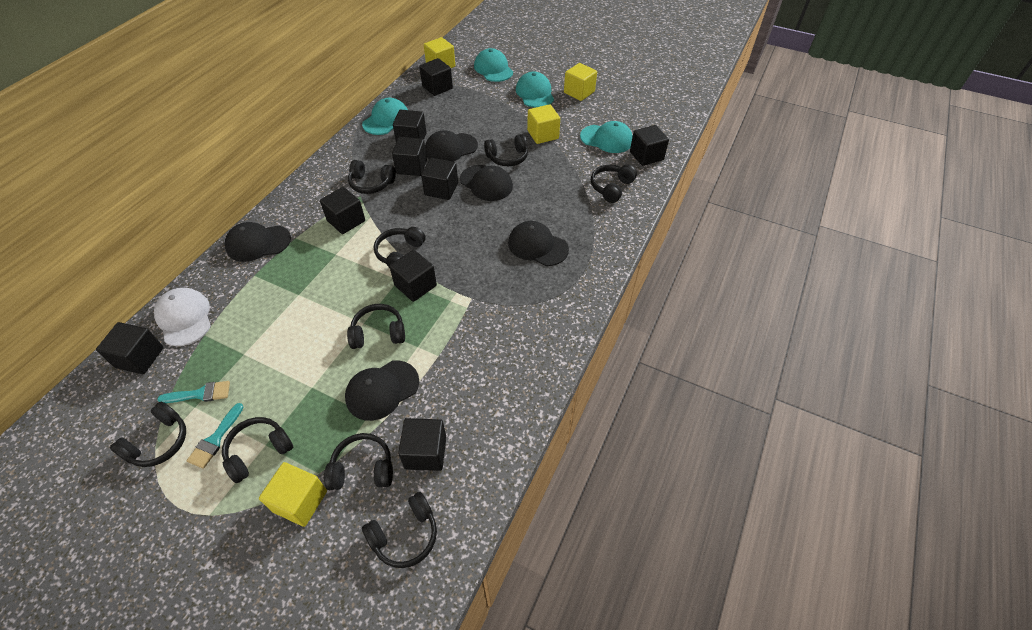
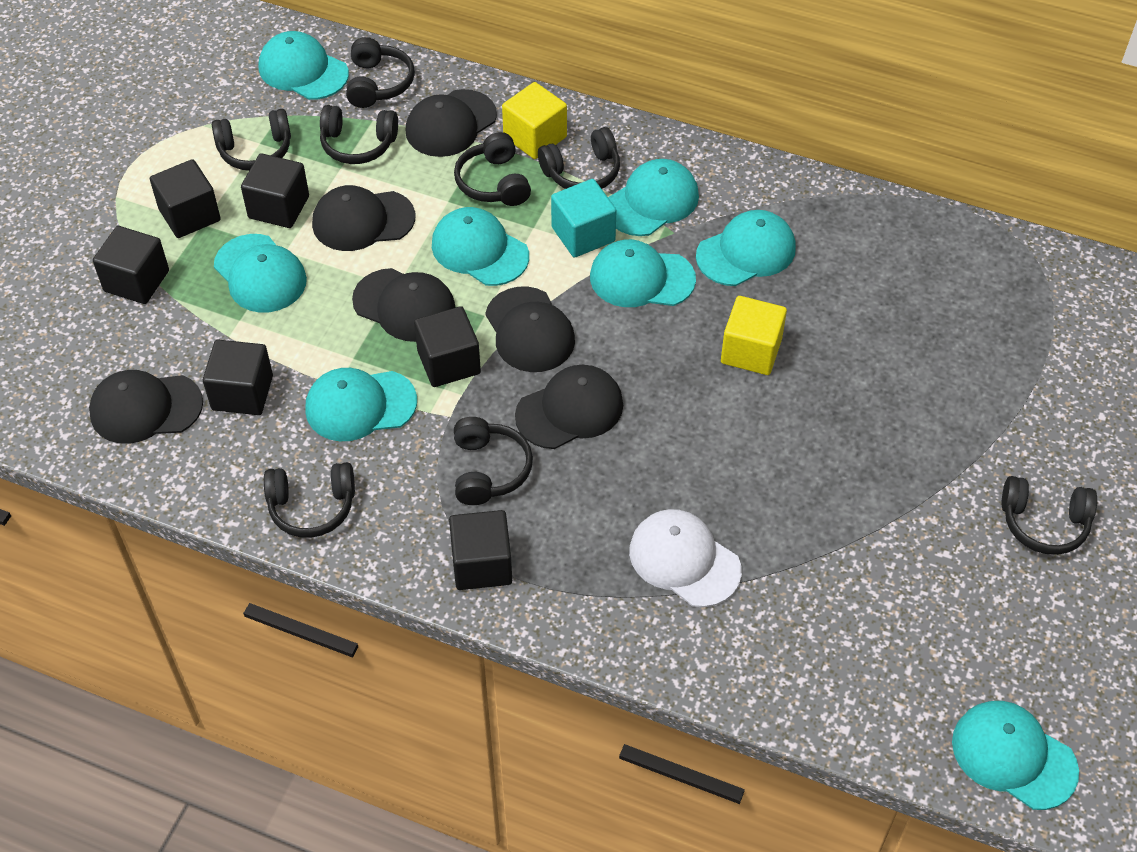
black cap: 5 -> 6
black cube: 9 -> 6
black headphones: 9 -> 8
turquoise brush: 2 -> 0
turquoise cap: 4 -> 8
turquoise cube: 0 -> 1
yellow cube: 4 -> 2

